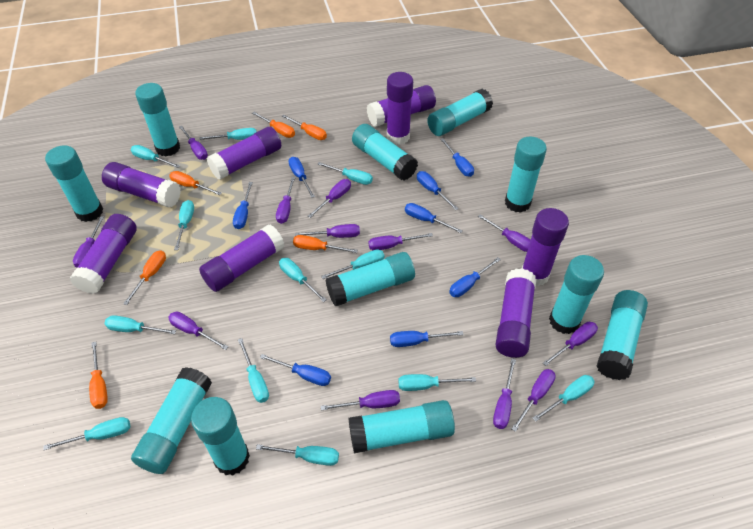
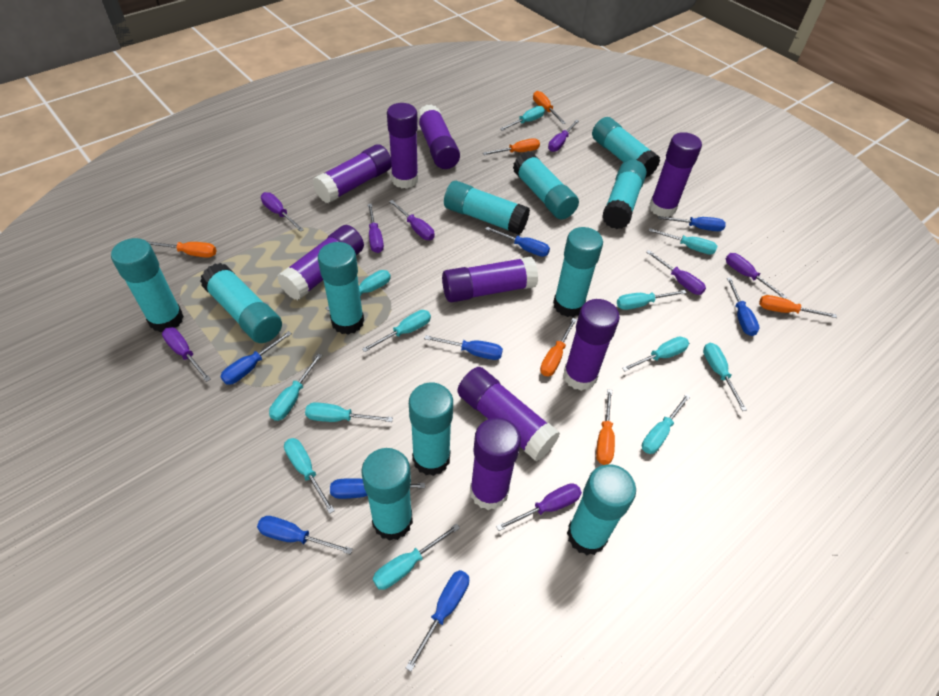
purple glue stick: 8 -> 9
purple screwdriver: 12 -> 8

